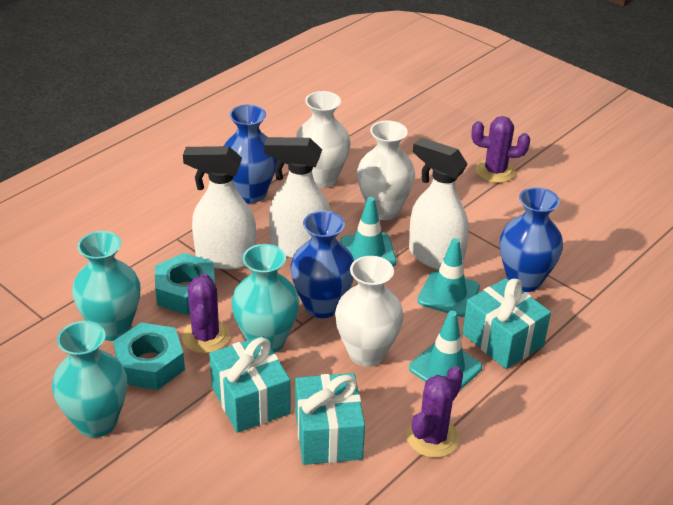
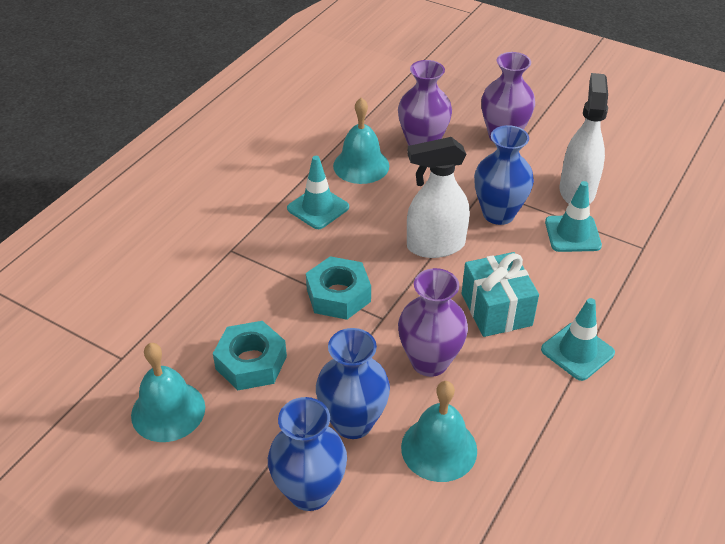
purple cactus: 3 -> 0
purple vase: 0 -> 3
turquoise bell: 0 -> 3
turquoise gift: 3 -> 1
turquoise vase: 3 -> 0
white spray bottle: 3 -> 2
white vase: 3 -> 0

